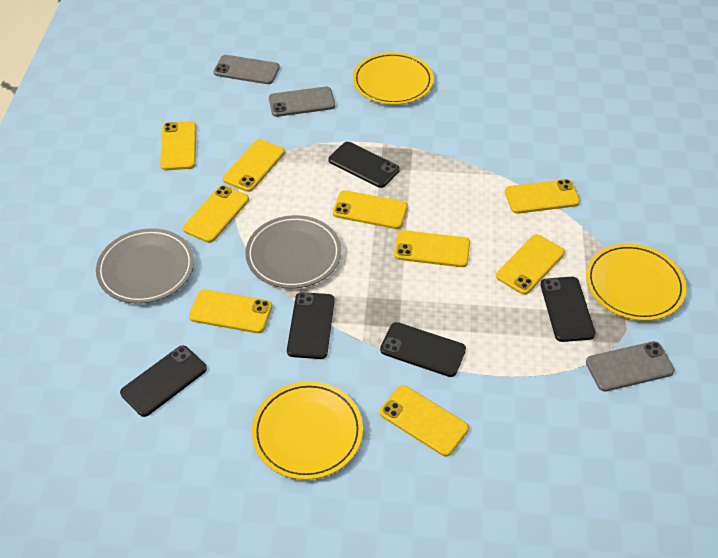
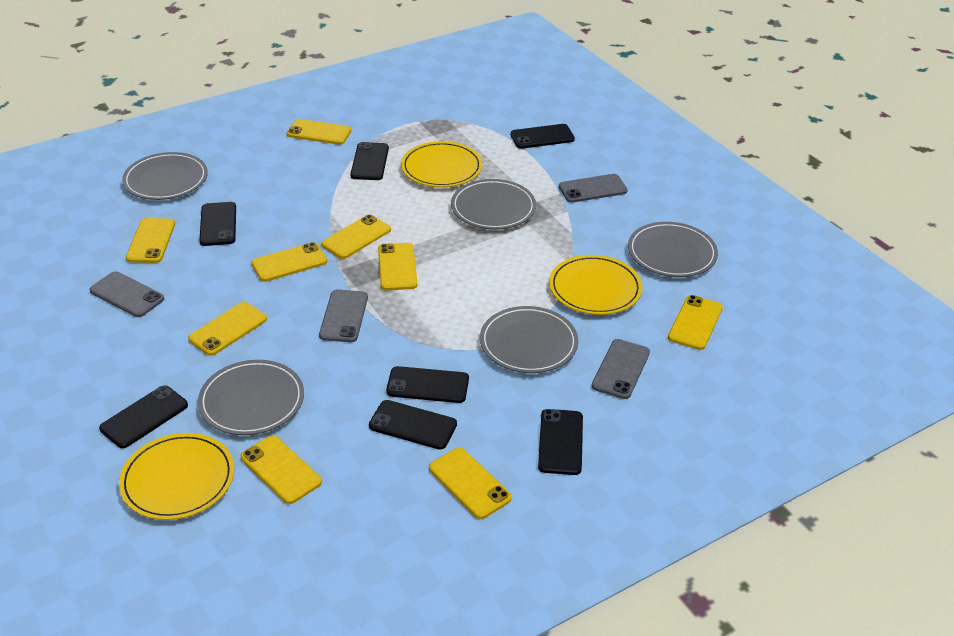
black phone: 5 -> 7
grey phone: 3 -> 4
grey plate: 2 -> 5

